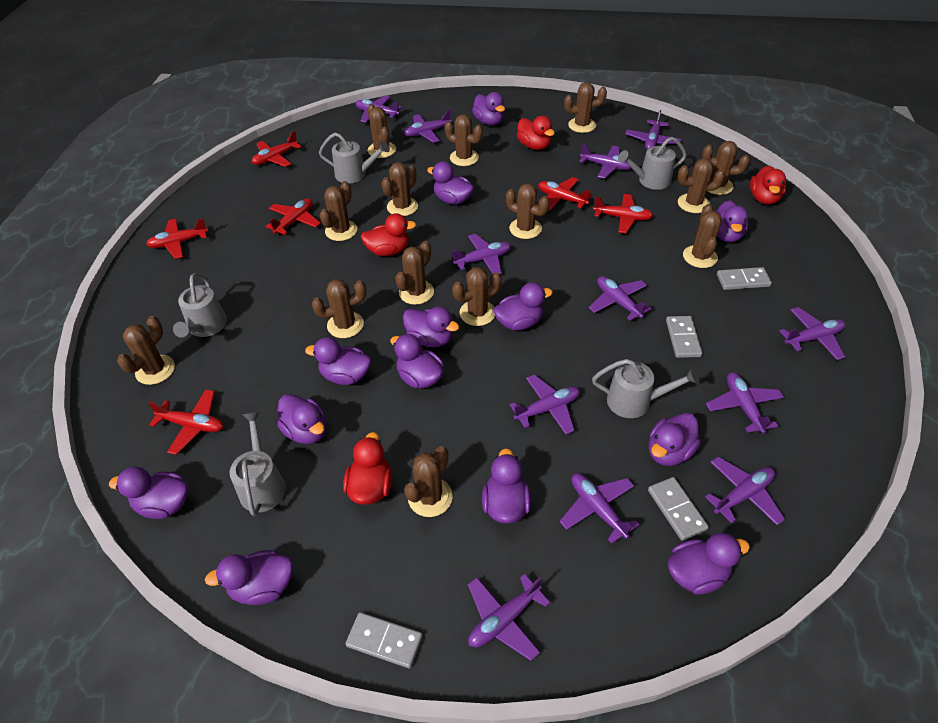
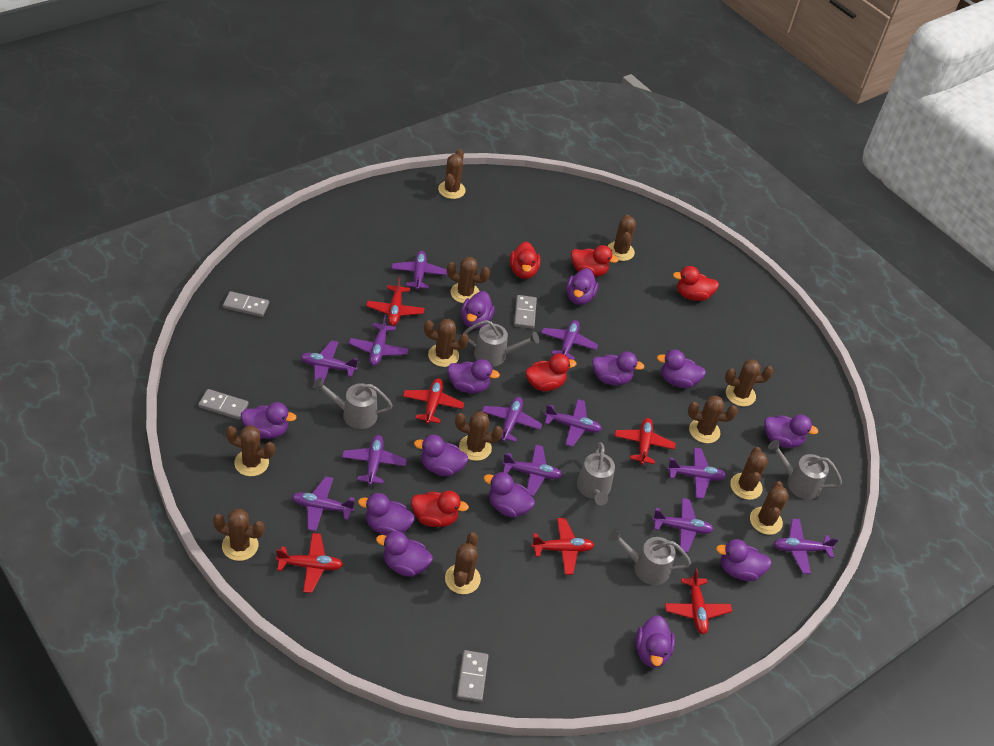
brown cactus: 14 -> 12
red duck: 4 -> 5

